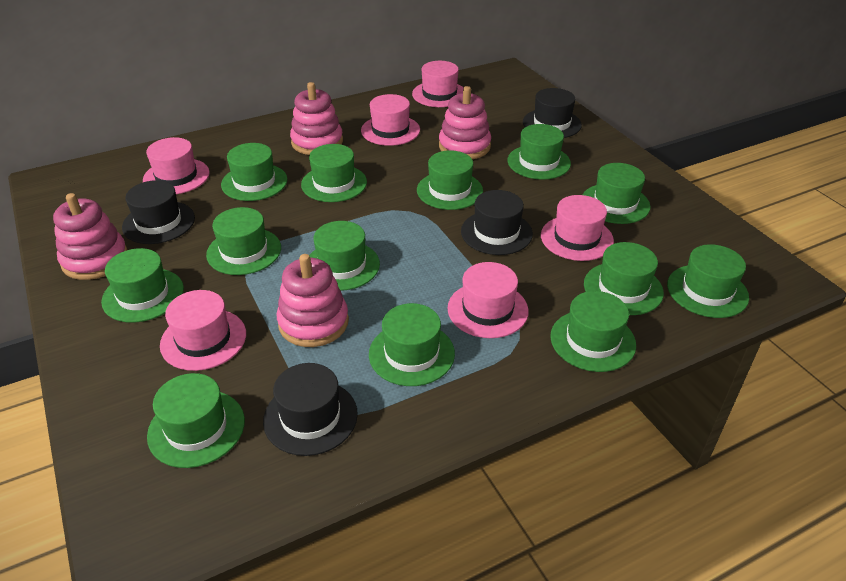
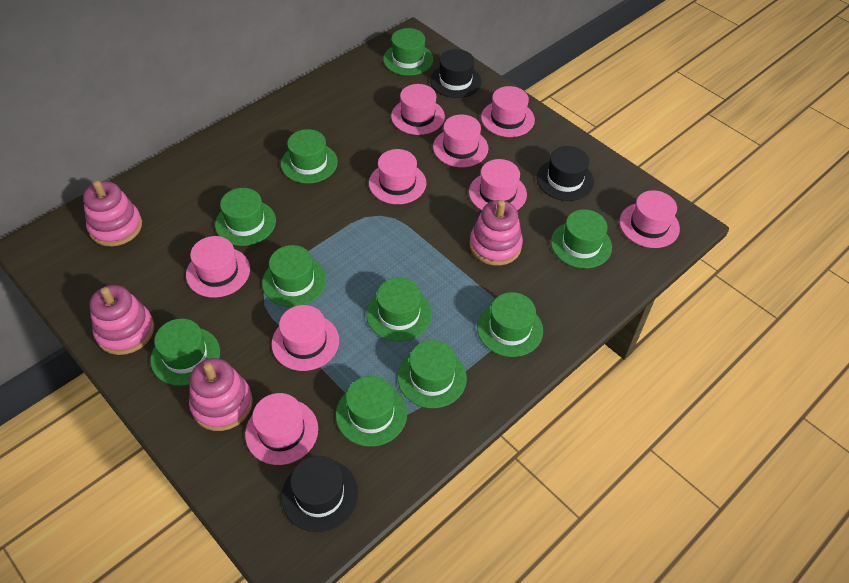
black hat: 4 -> 3
green hat: 13 -> 10
pink hat: 6 -> 9

